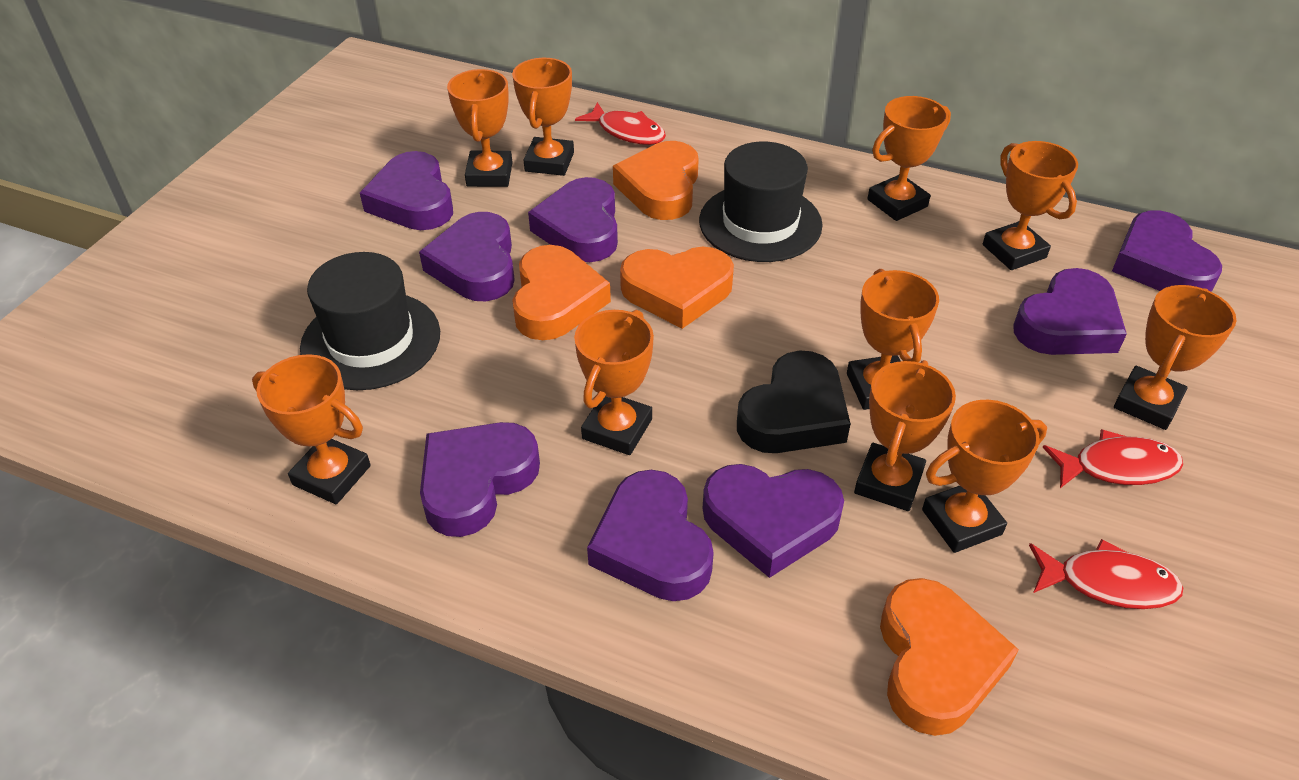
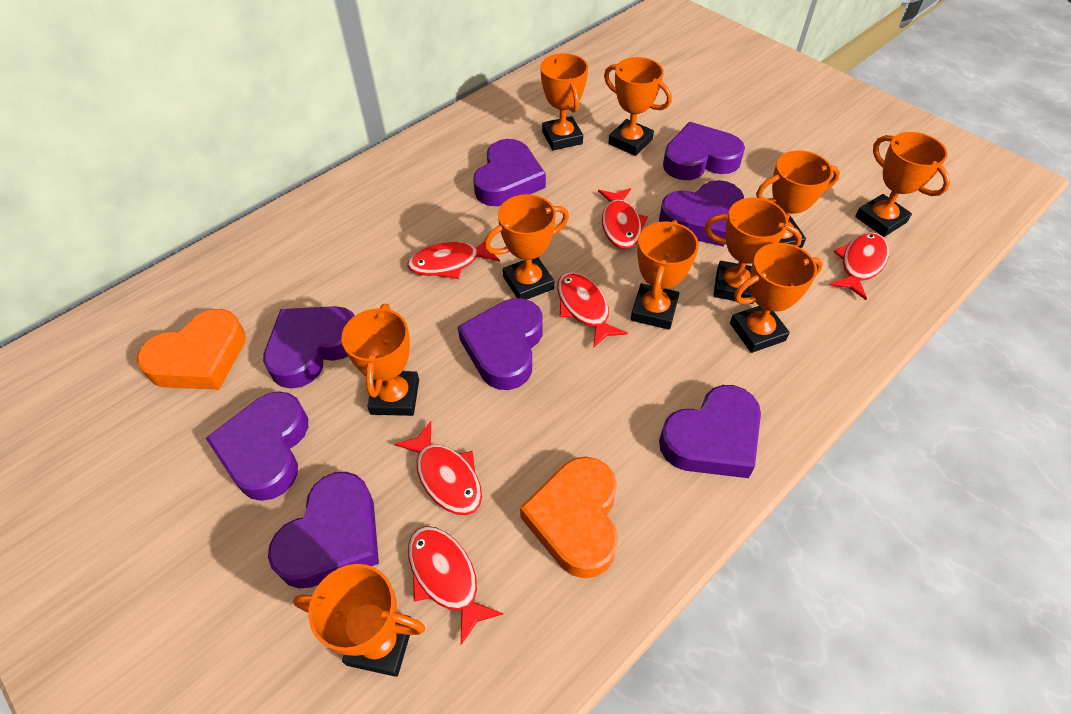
black hat: 2 -> 0
black heart: 1 -> 0
orange heart: 4 -> 2
red fish: 3 -> 6

